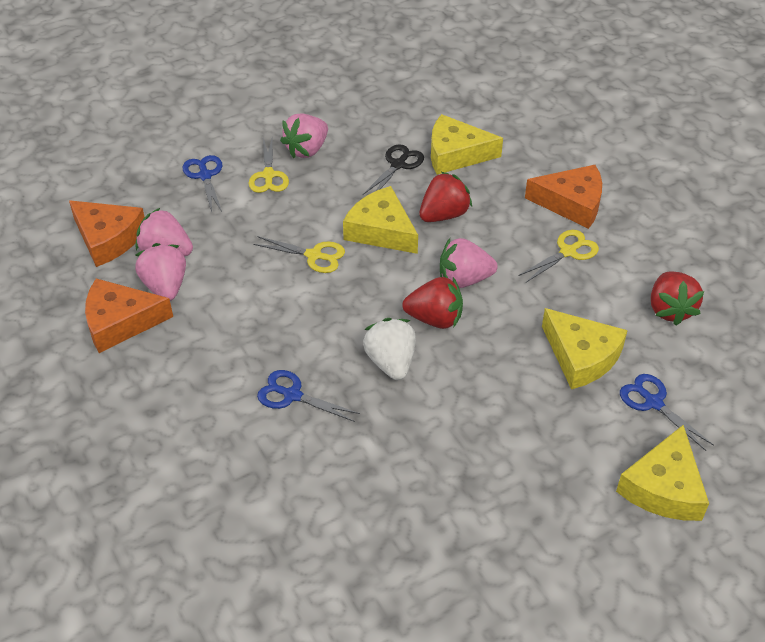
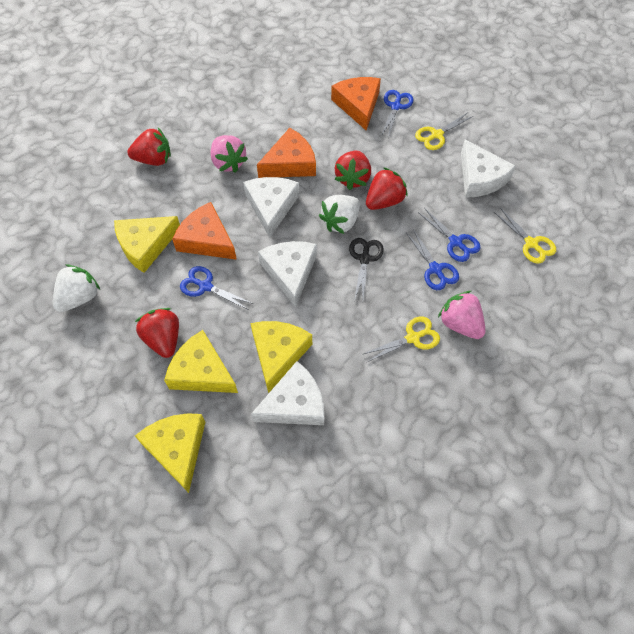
blue scissors: 3 -> 4
pink strawberry: 4 -> 2
red strawberry: 3 -> 4
white cheese: 0 -> 4
white strawberry: 1 -> 2

